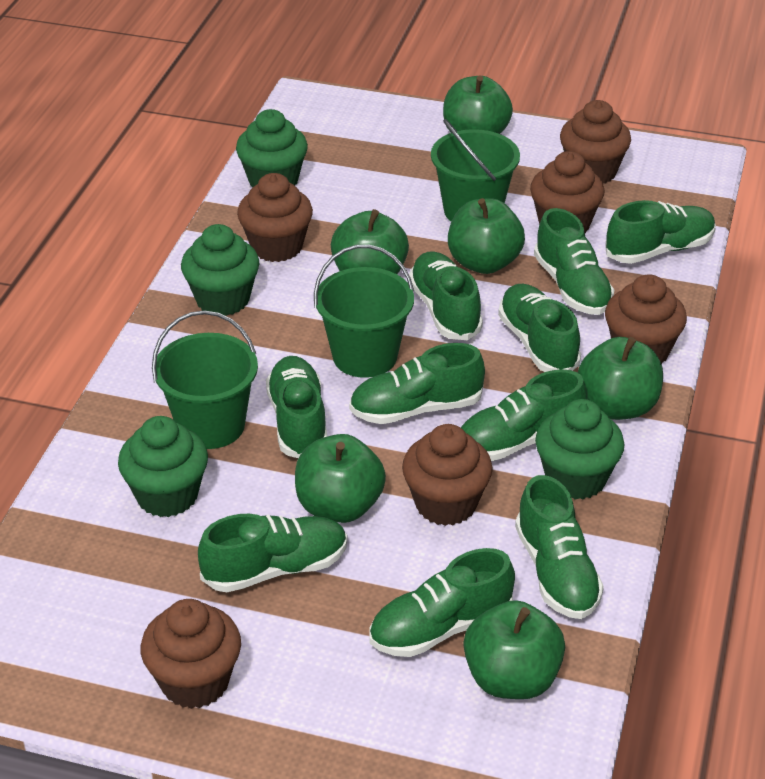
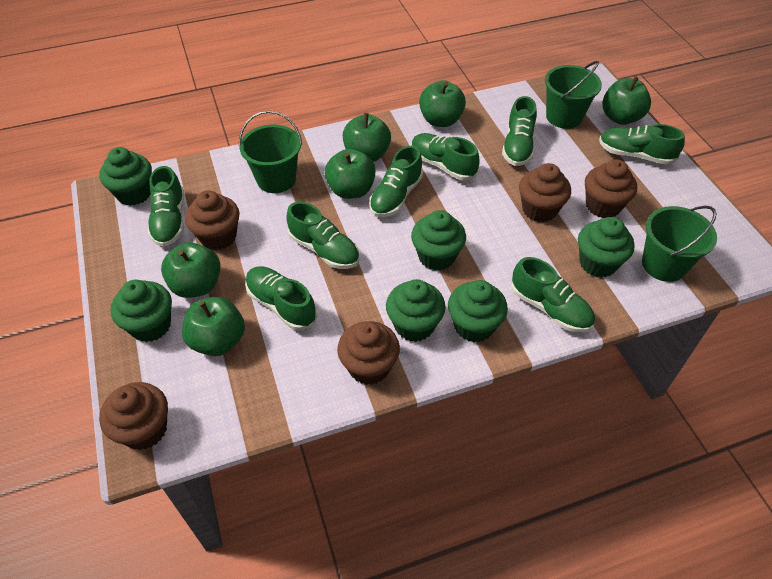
brown cupcake: 6 -> 5
green cupcake: 4 -> 6
green shoe: 10 -> 8

